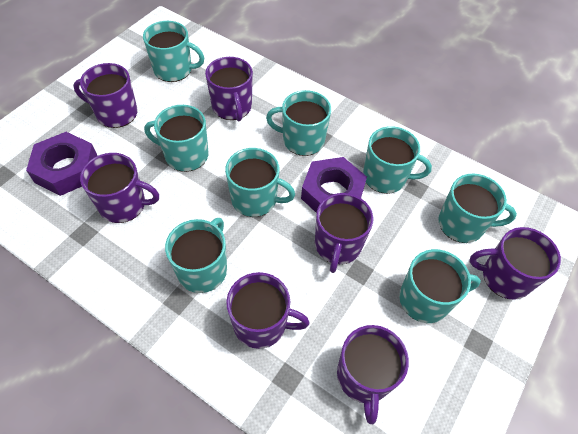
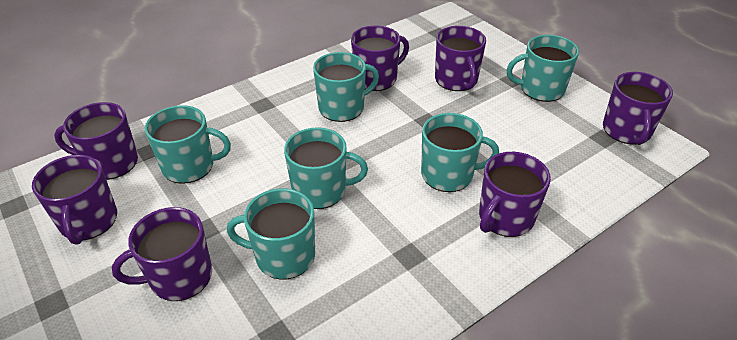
purple nut: 2 -> 0
turquoise mug: 8 -> 6

